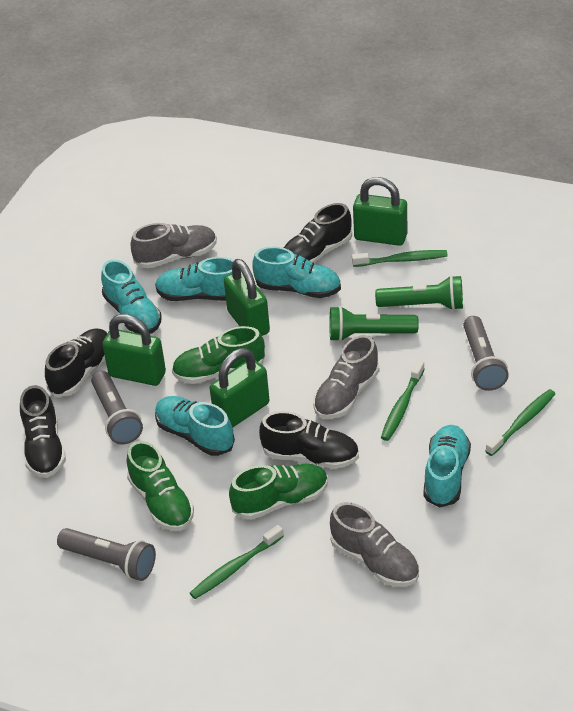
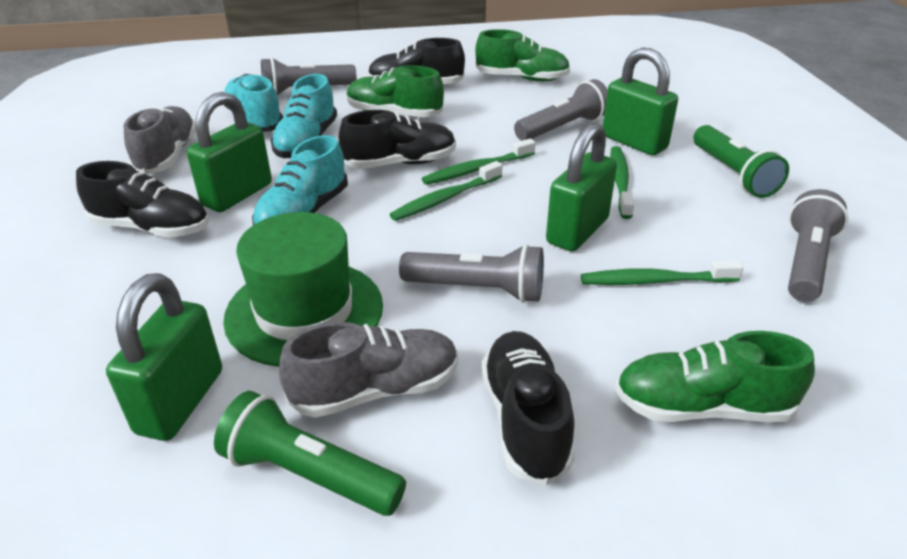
green hat: 0 -> 1
grey flashlight: 3 -> 4
grey shoe: 3 -> 2
turquoise shoe: 5 -> 3

